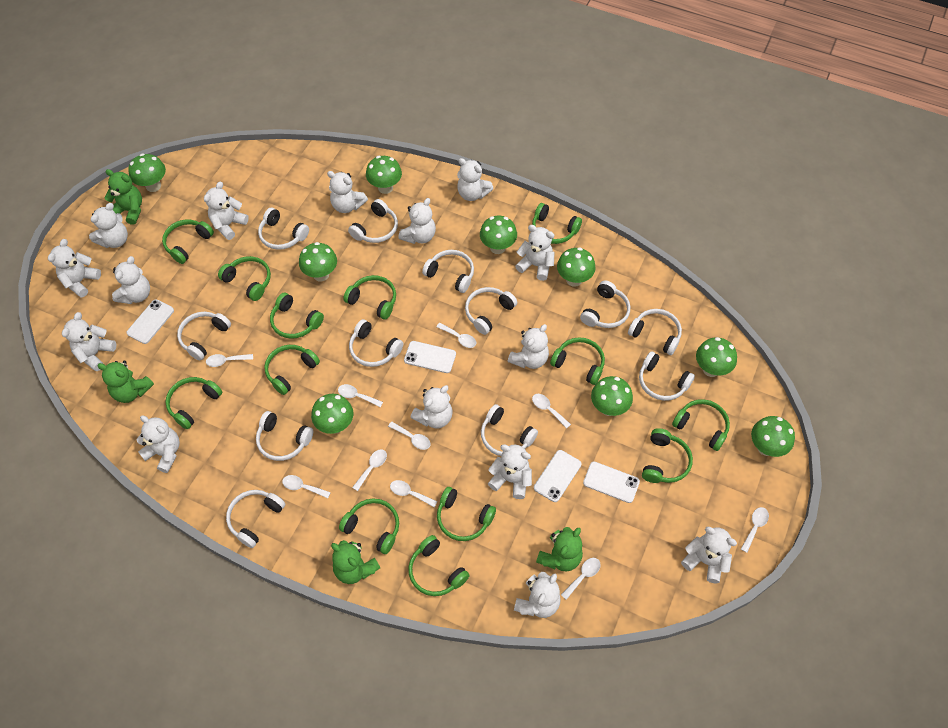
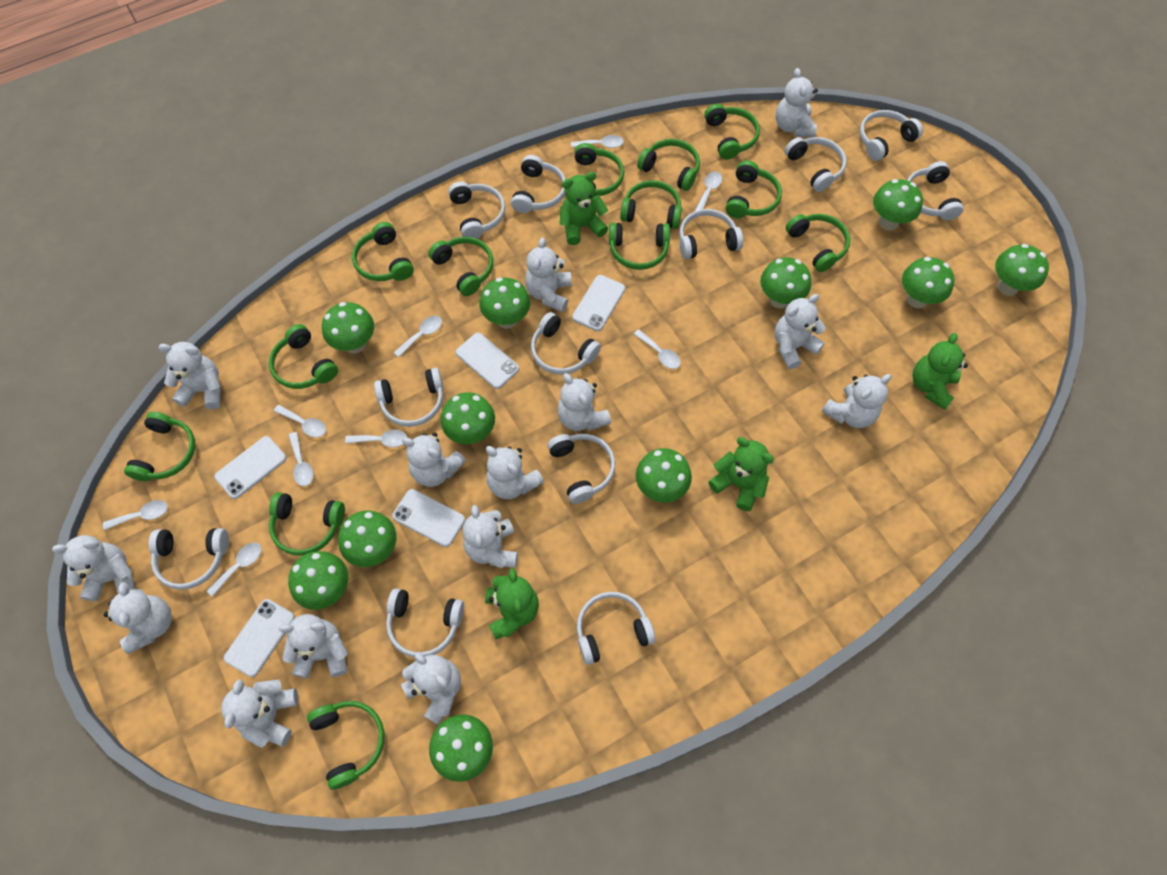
green mushroom: 9 -> 11
white phone: 4 -> 5
white spoon: 10 -> 9
white teddy bear: 15 -> 14

